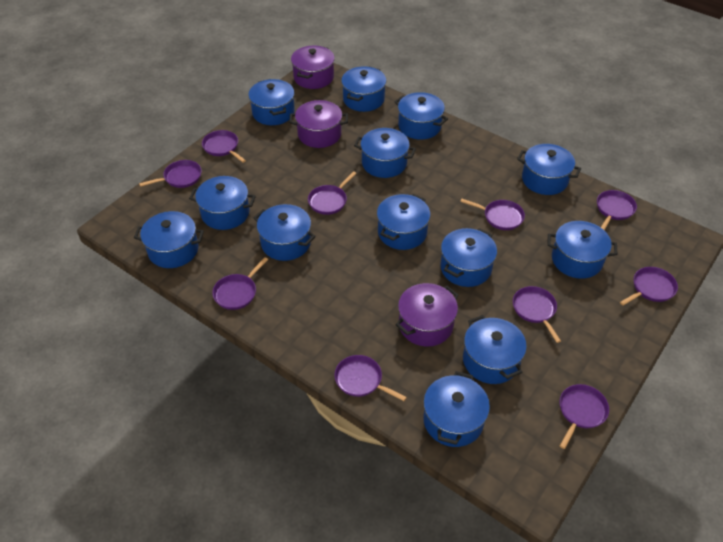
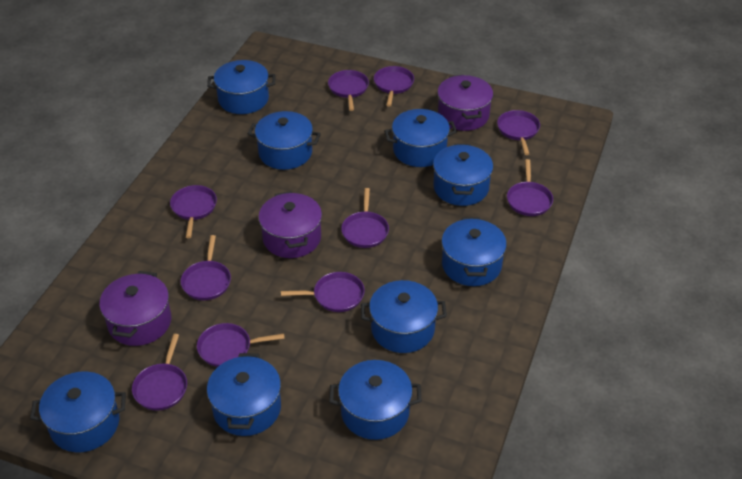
blue pot: 13 -> 9

